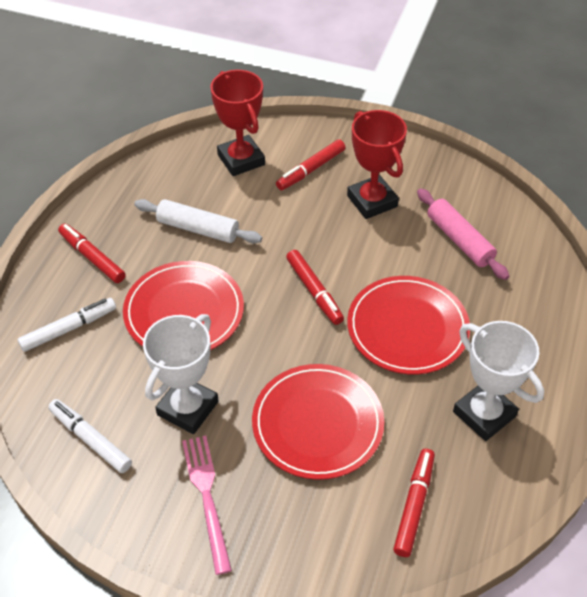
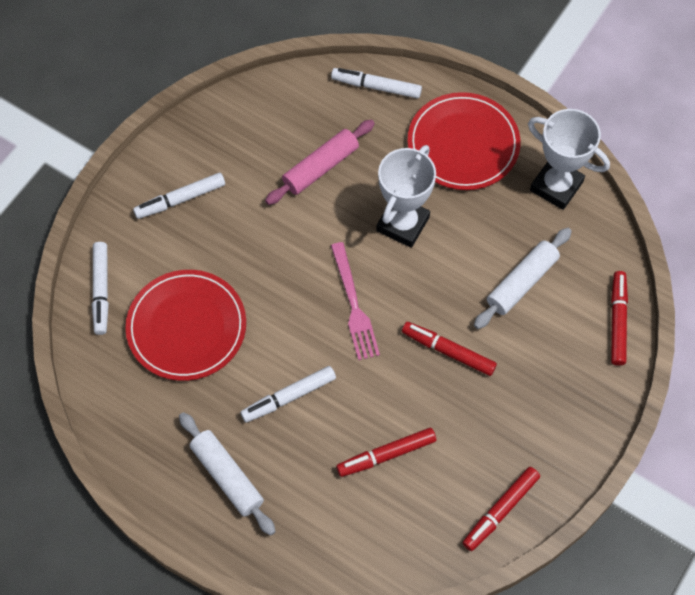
red plate: 3 -> 2
red trophy: 2 -> 0
white marker: 2 -> 4
white rolling pin: 1 -> 2

